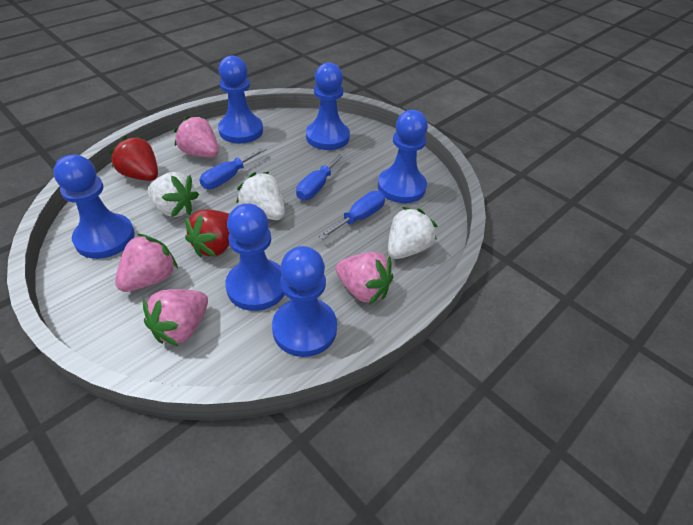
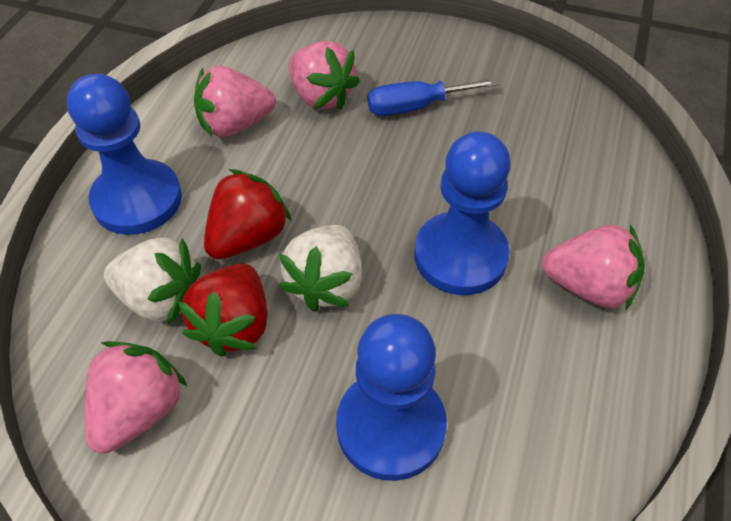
blue pawn: 6 -> 3
blue screwdriver: 3 -> 1
white strawberry: 3 -> 2

